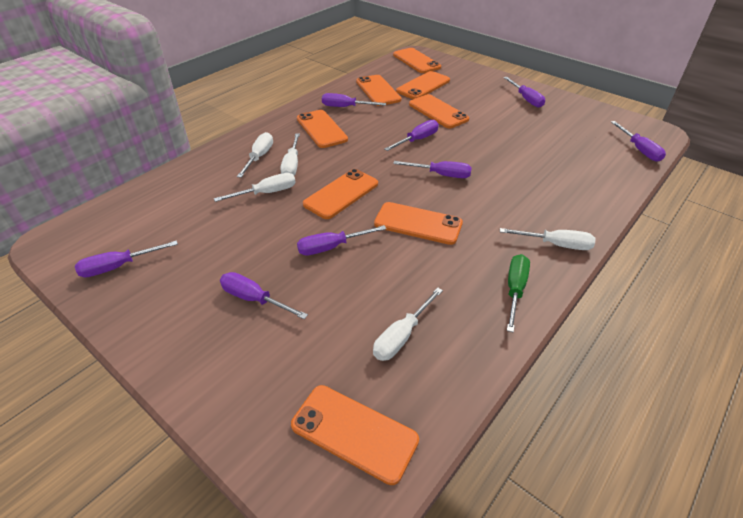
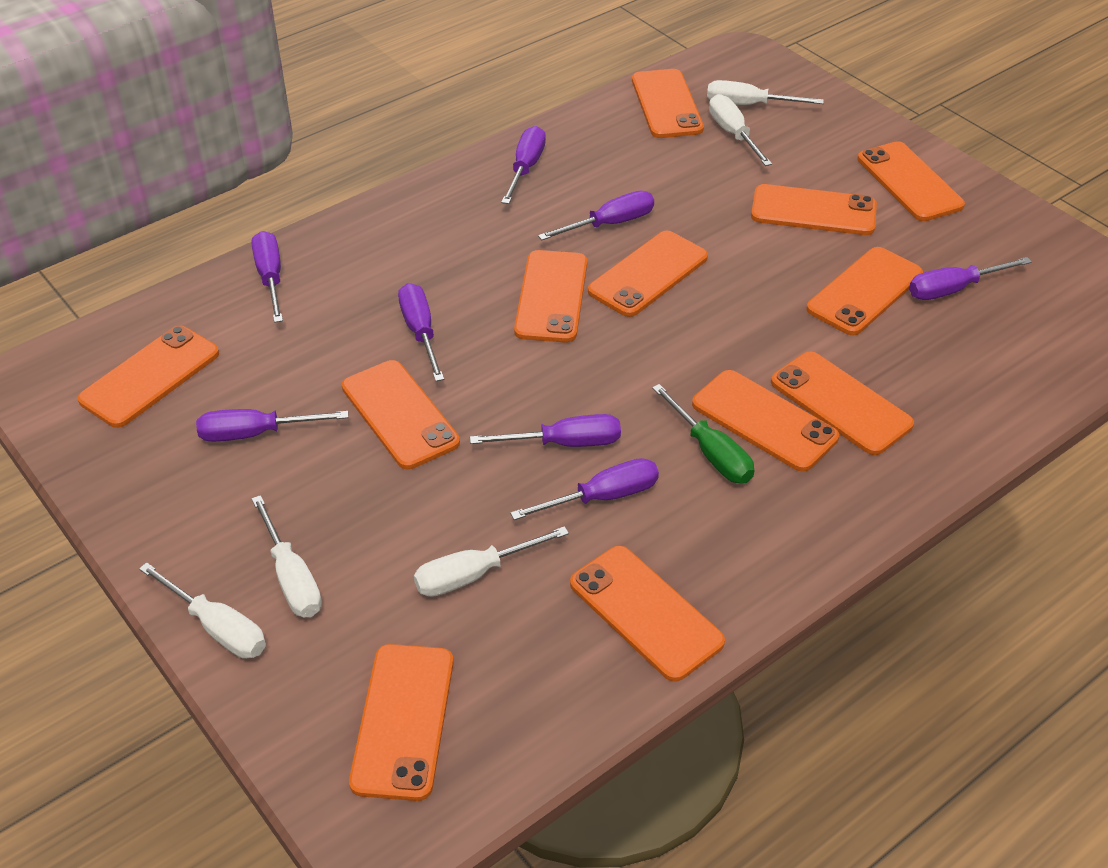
orange phone: 8 -> 12

